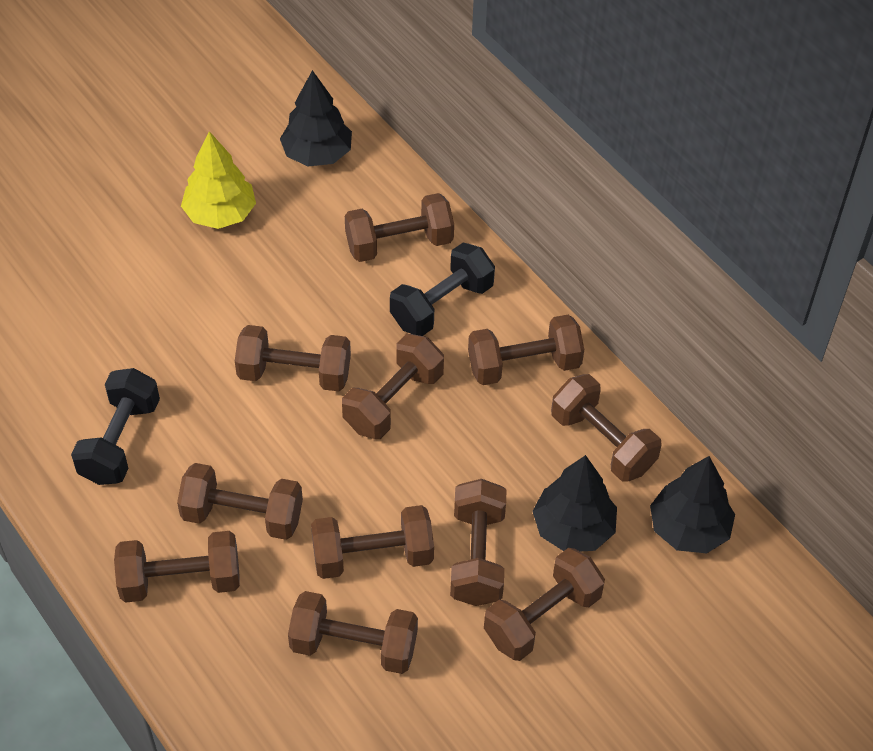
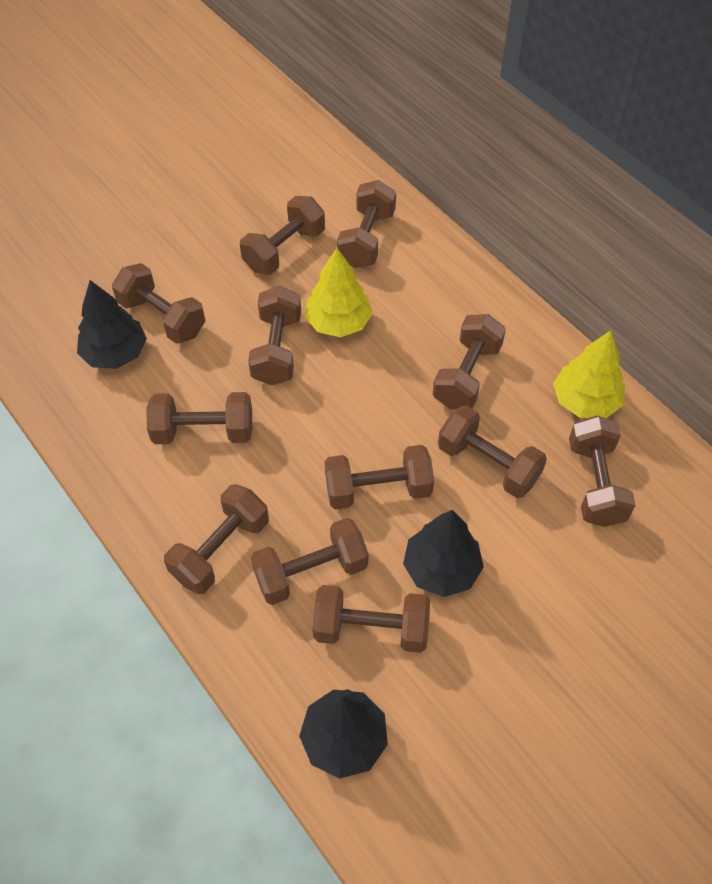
black dumbbell: 2 -> 0
brown dumbbell: 11 -> 12
yellow tree: 1 -> 2

